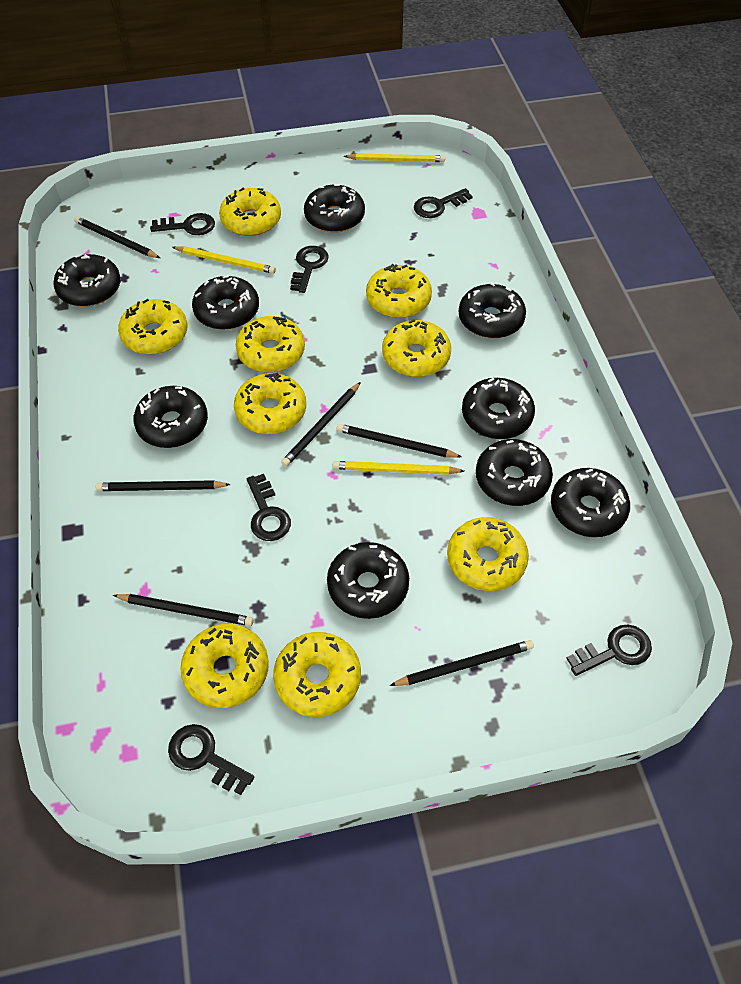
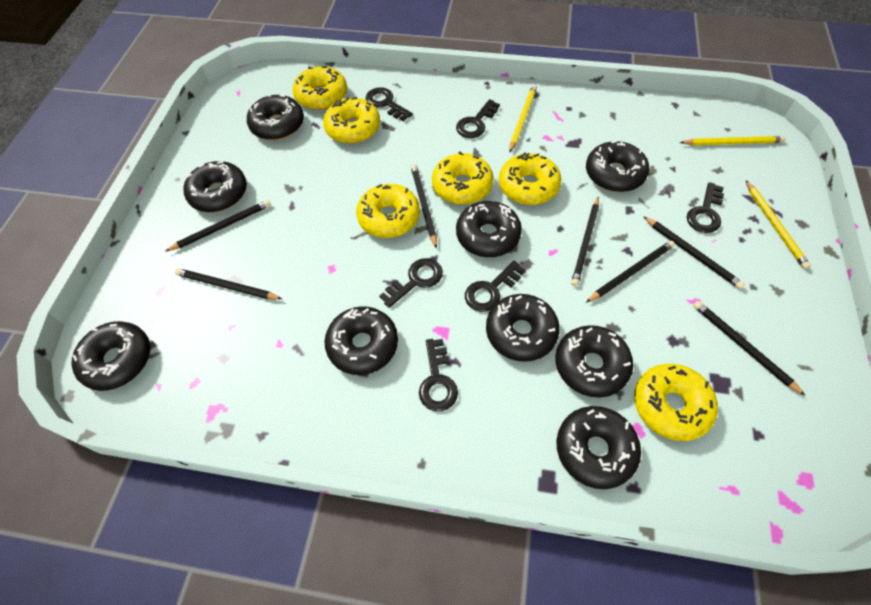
black pencil: 6 -> 7
yellow donut: 9 -> 6

